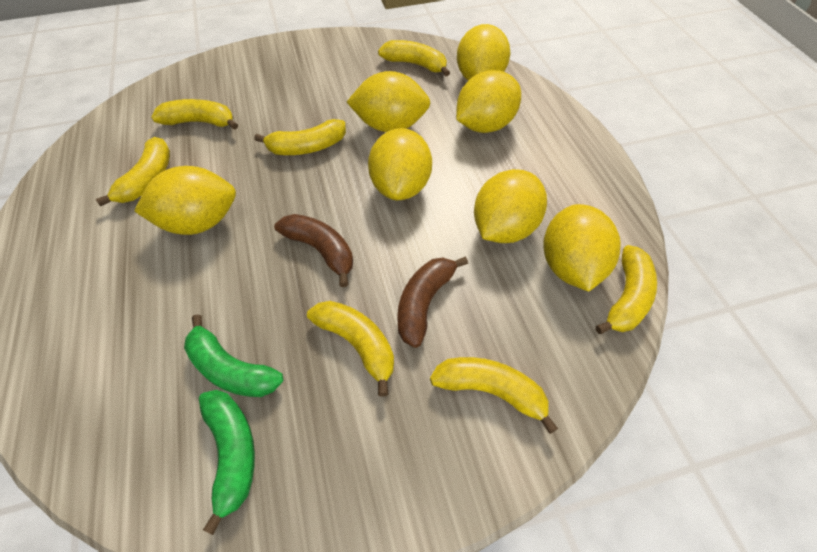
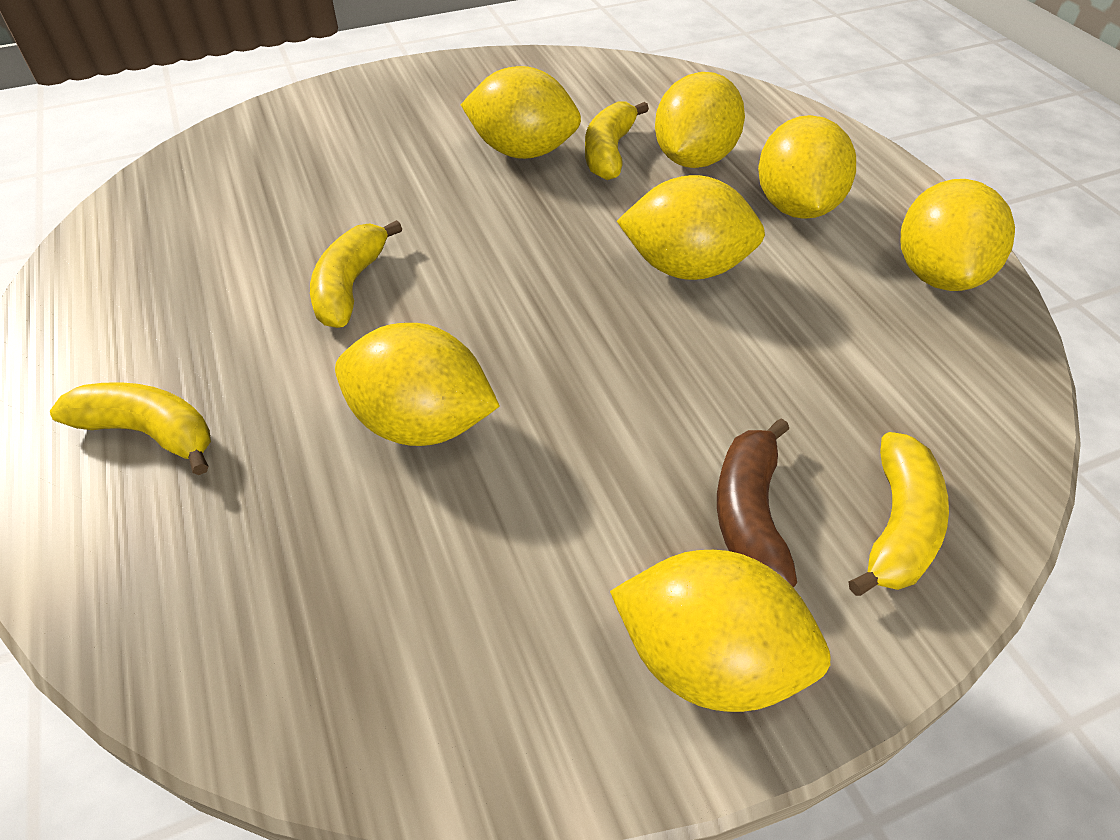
brown banana: 2 -> 1
green banana: 2 -> 0
yellow banana: 7 -> 4

